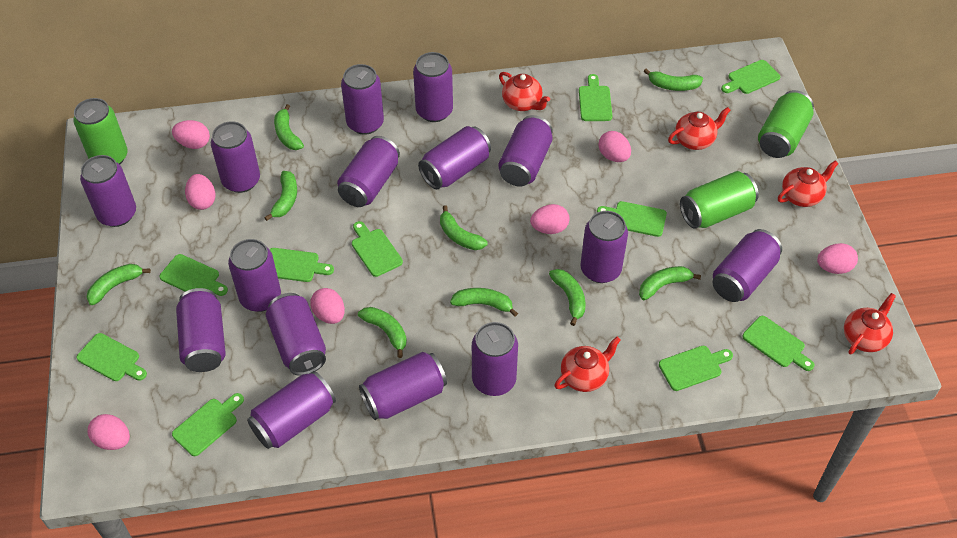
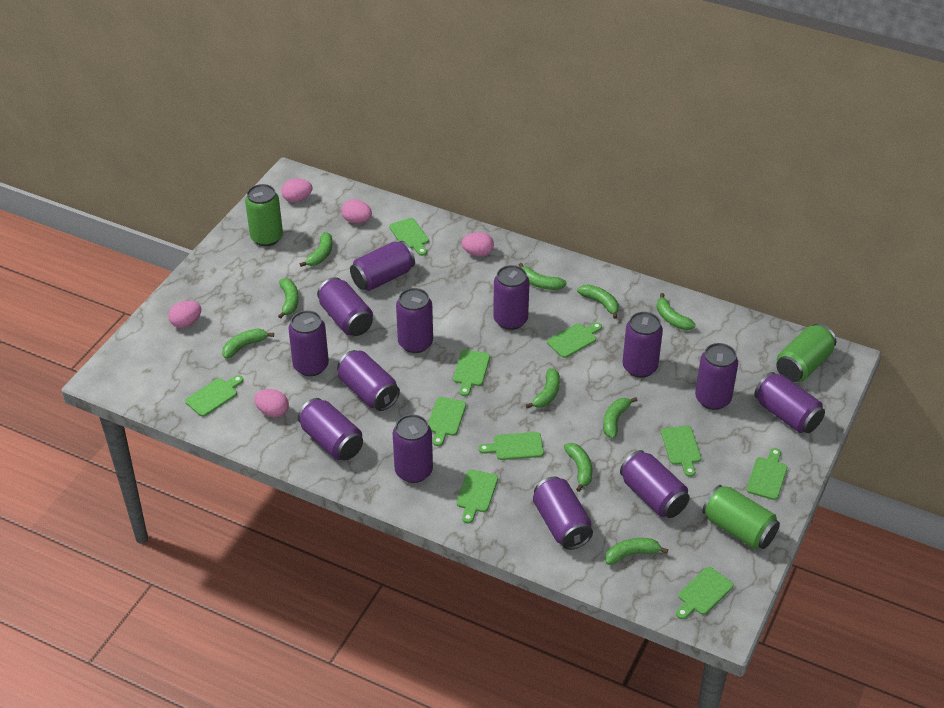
green banana: 9 -> 10
pink egg: 7 -> 5
purple can: 15 -> 13
red teapot: 5 -> 0

